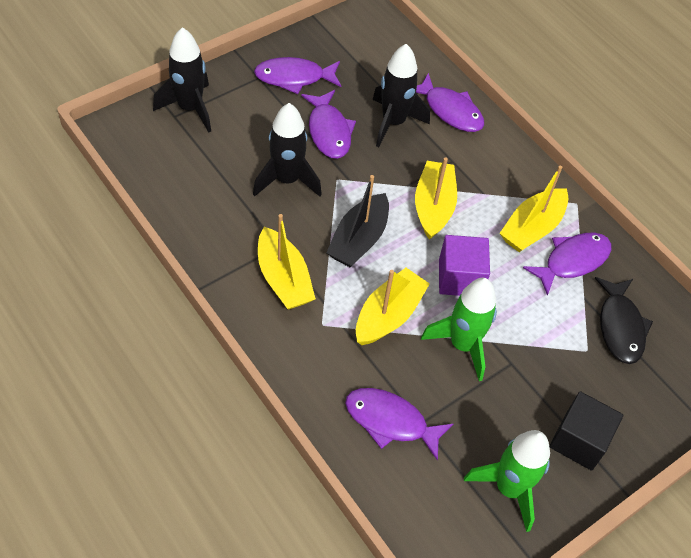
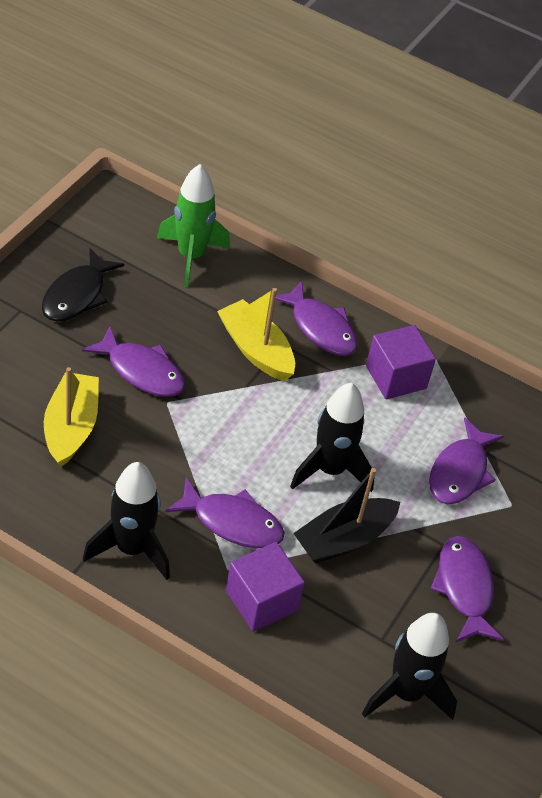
black cube: 1 -> 0
green rocket: 2 -> 1
purple cube: 1 -> 2
yellow boat: 4 -> 2

